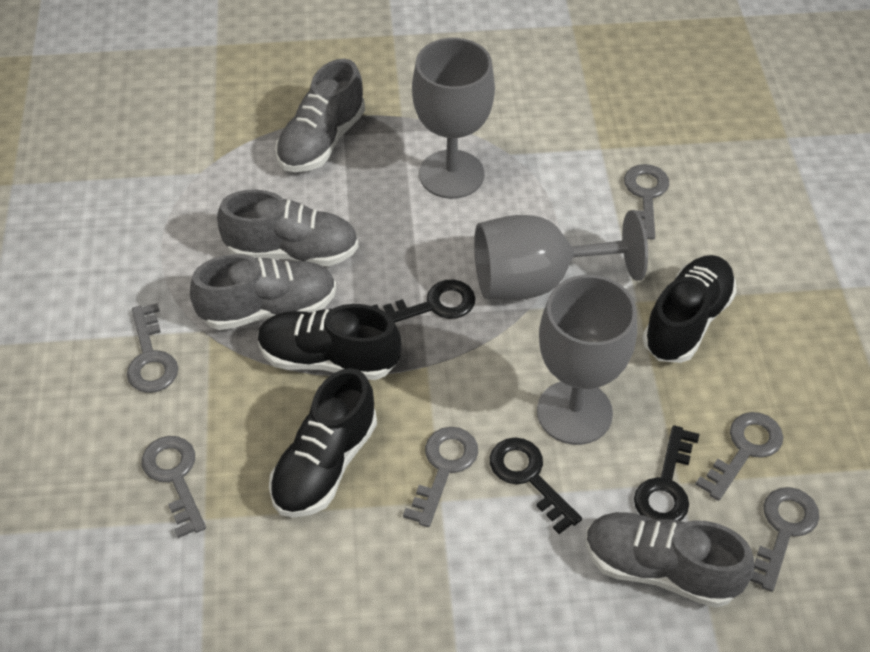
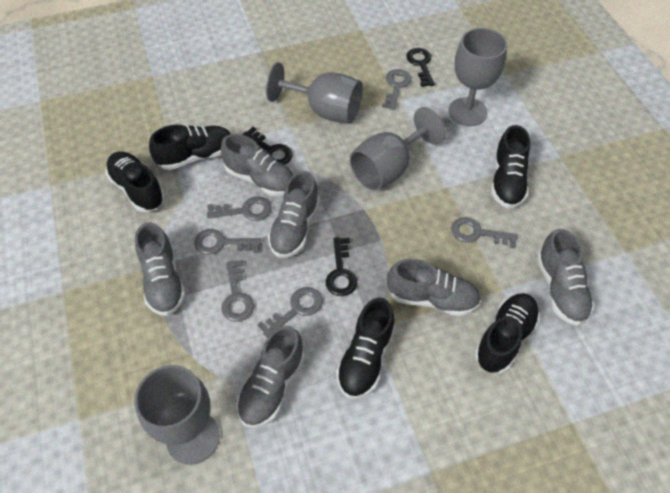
black shoe: 3 -> 5
grey goblet: 3 -> 4
grey shoe: 4 -> 6

